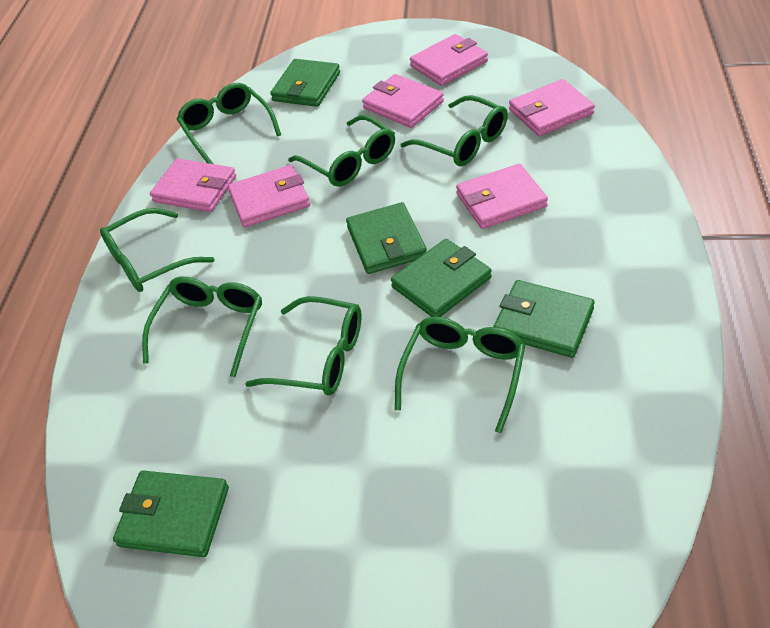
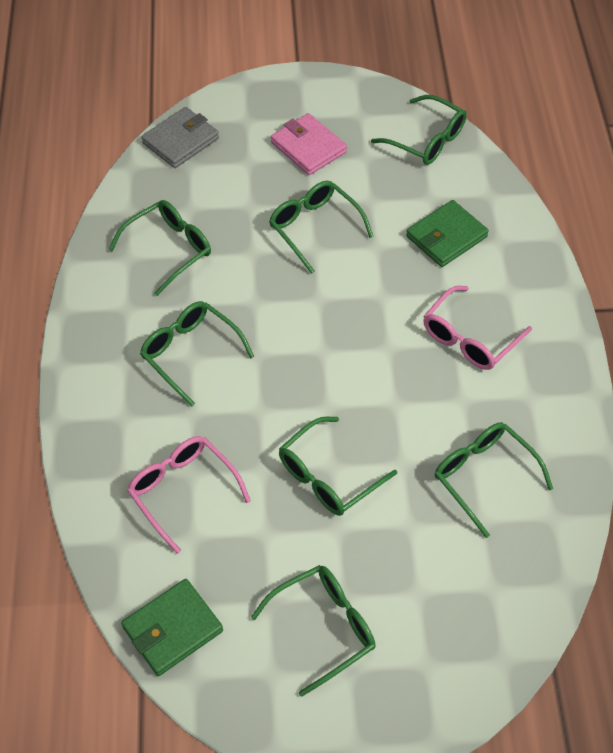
green wallet: 5 -> 2
grey wallet: 0 -> 1
pink glasses: 0 -> 2
pink wallet: 6 -> 1

